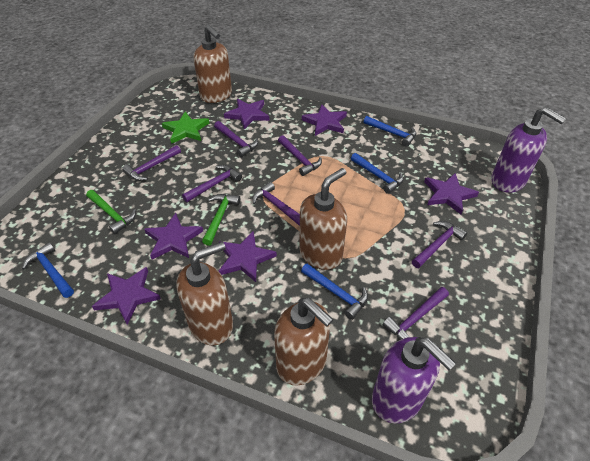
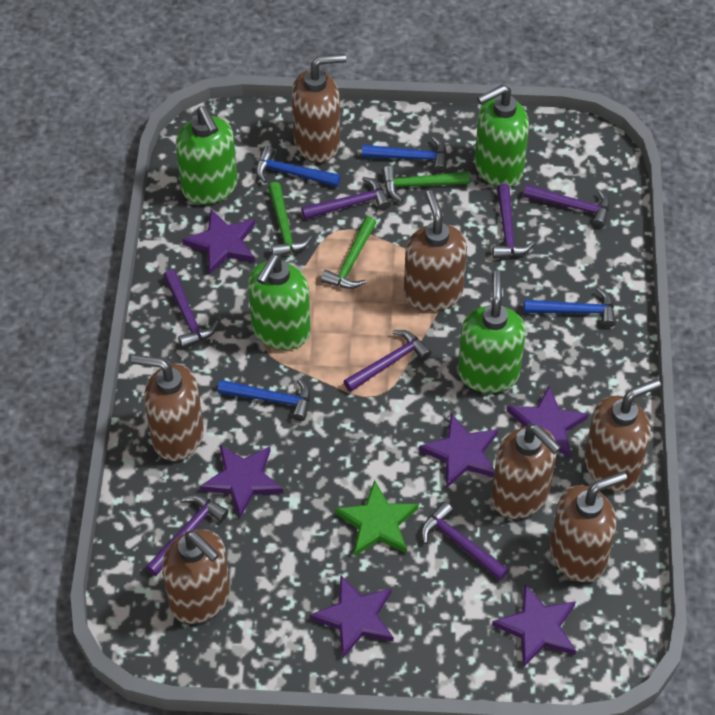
brown soap dispenser: 4 -> 7
green hammer: 2 -> 3
green soap dispenser: 0 -> 4
purple soap dispenser: 2 -> 0

